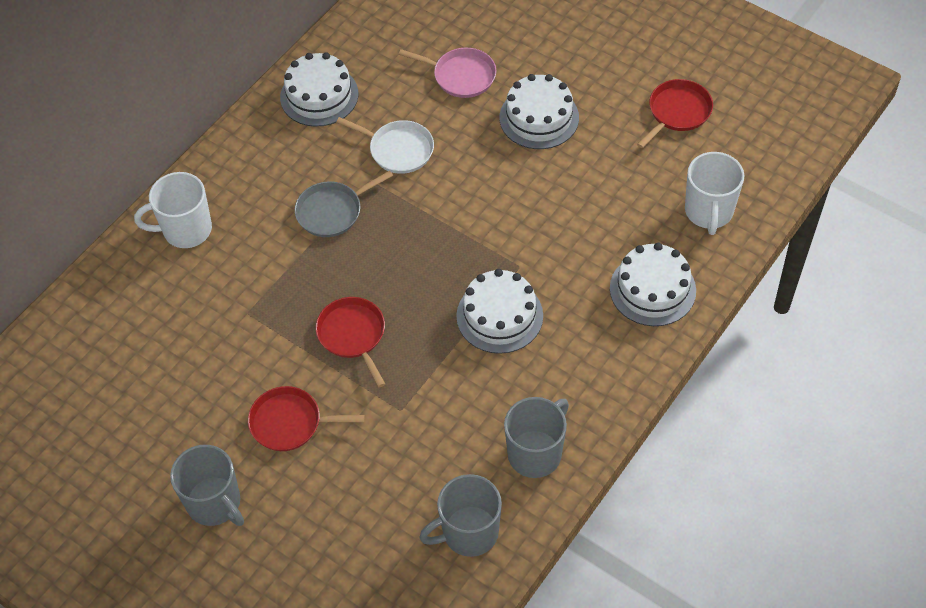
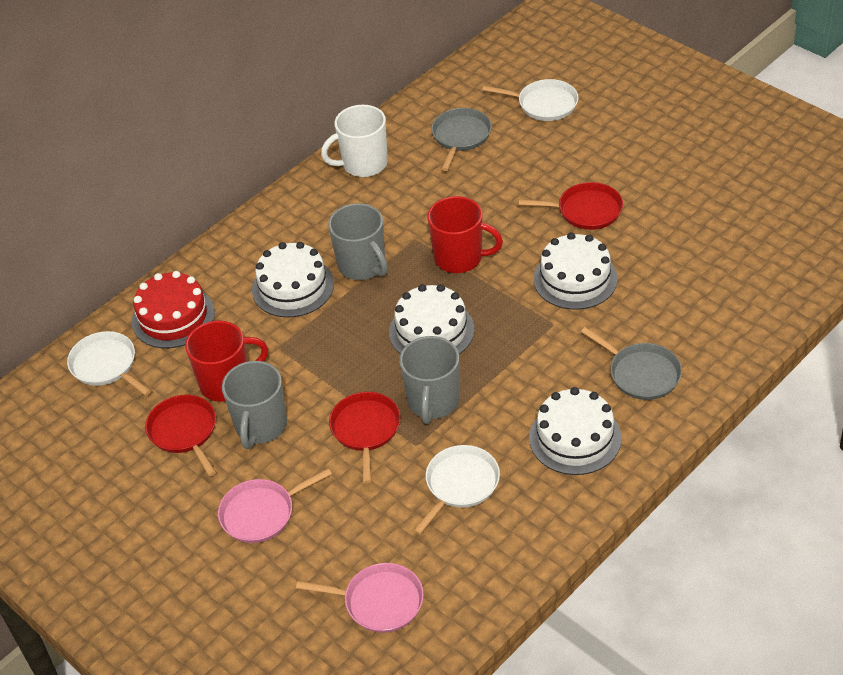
grey pan: 1 -> 2
pink pan: 1 -> 2
red cake: 0 -> 1
red mug: 0 -> 2
white mug: 2 -> 1
white pan: 1 -> 3

